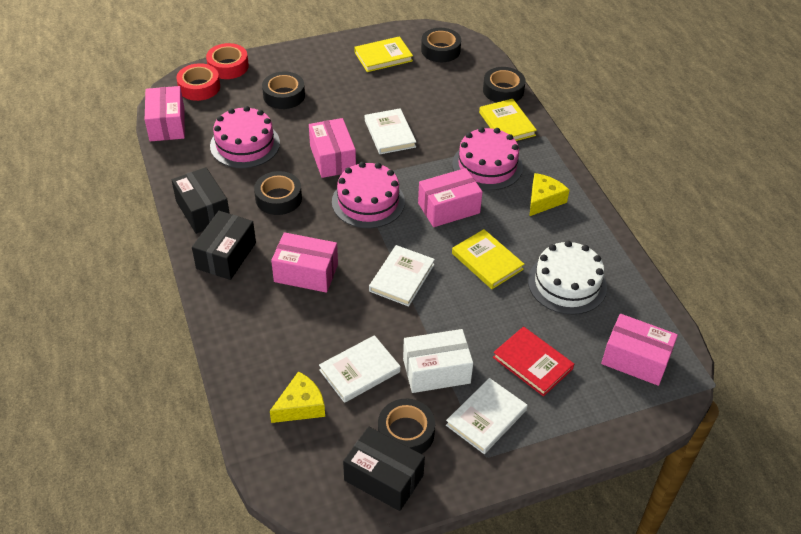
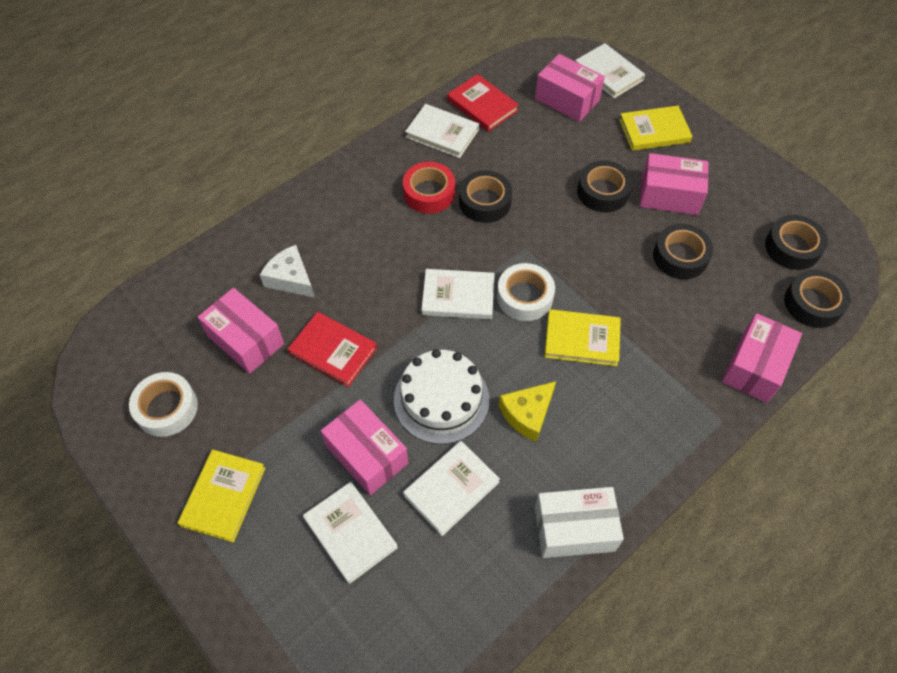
black box: 3 -> 0
pink cake: 3 -> 0
red book: 1 -> 2
red tape: 2 -> 1
white book: 4 -> 5
white cheese: 0 -> 1
white tape: 0 -> 2
yellow cheese: 2 -> 1

